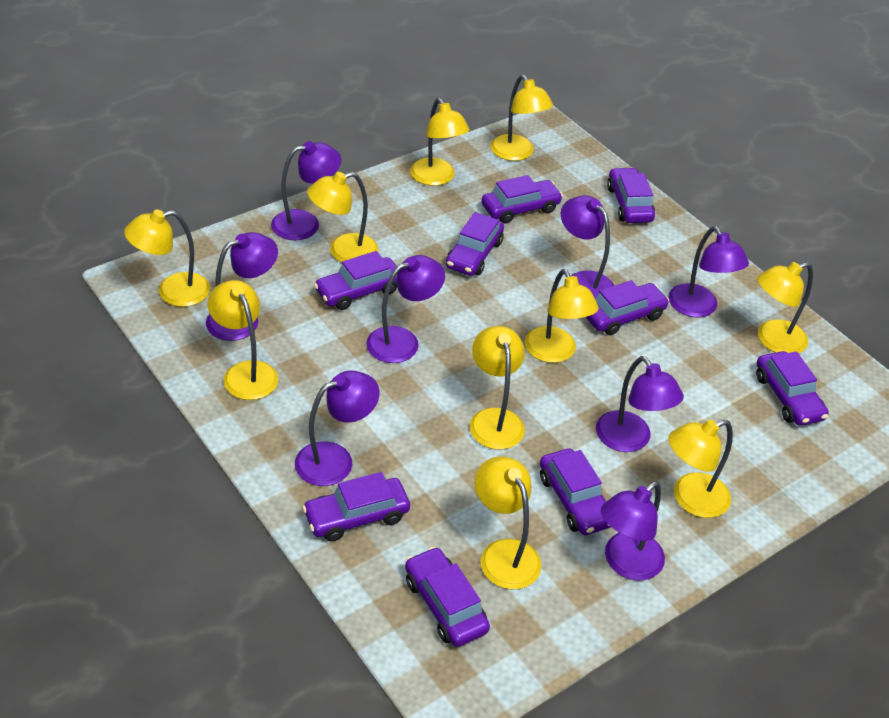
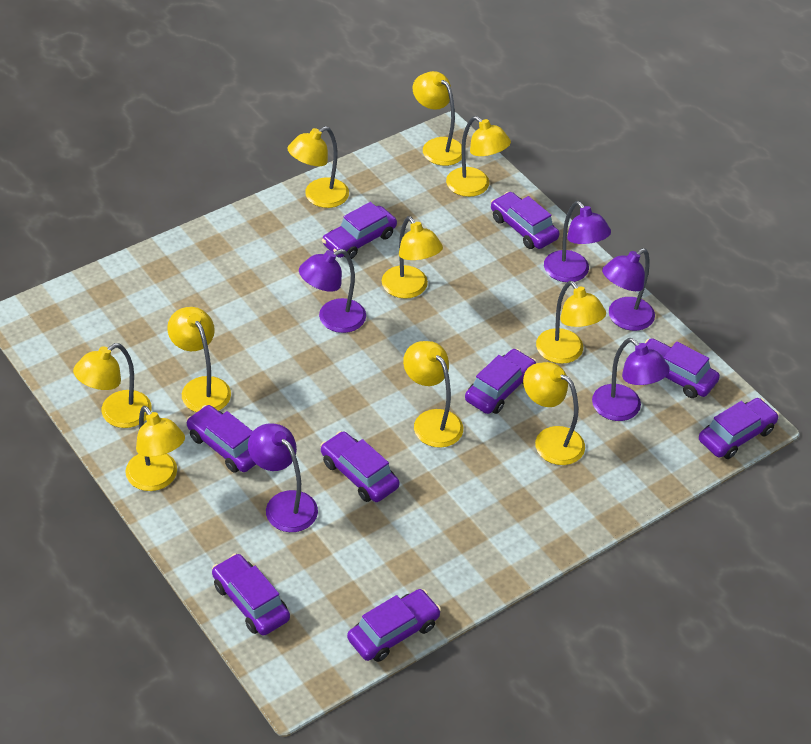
purple lamp: 8 -> 5

